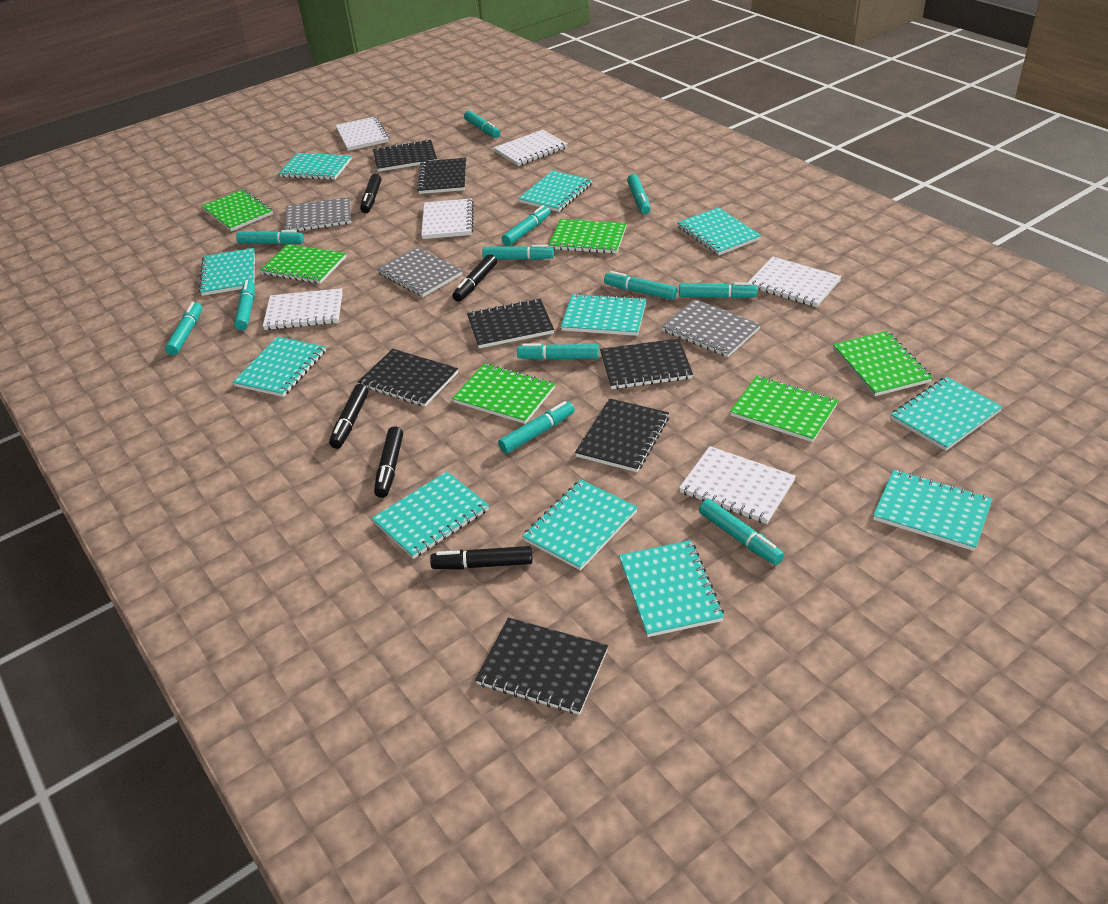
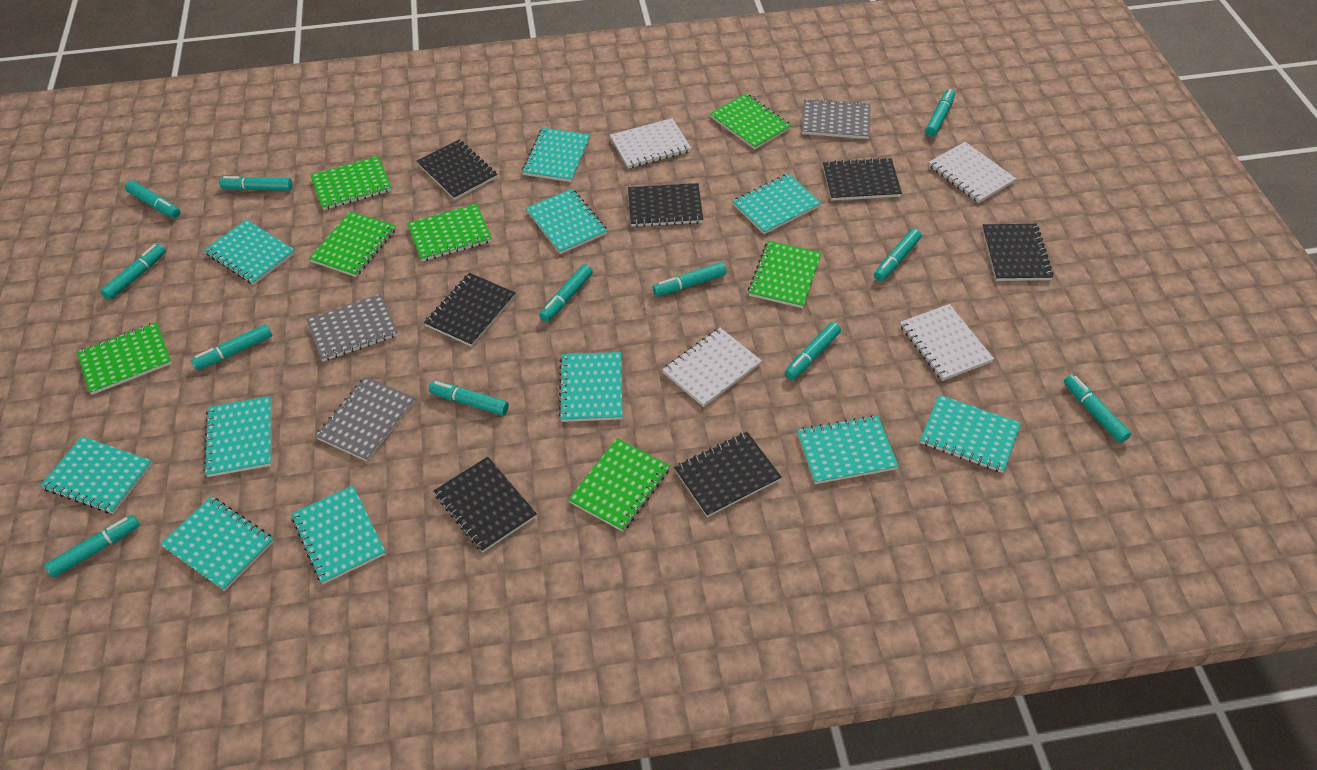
black marker: 5 -> 0
green notebook: 6 -> 7
white notebook: 6 -> 4

